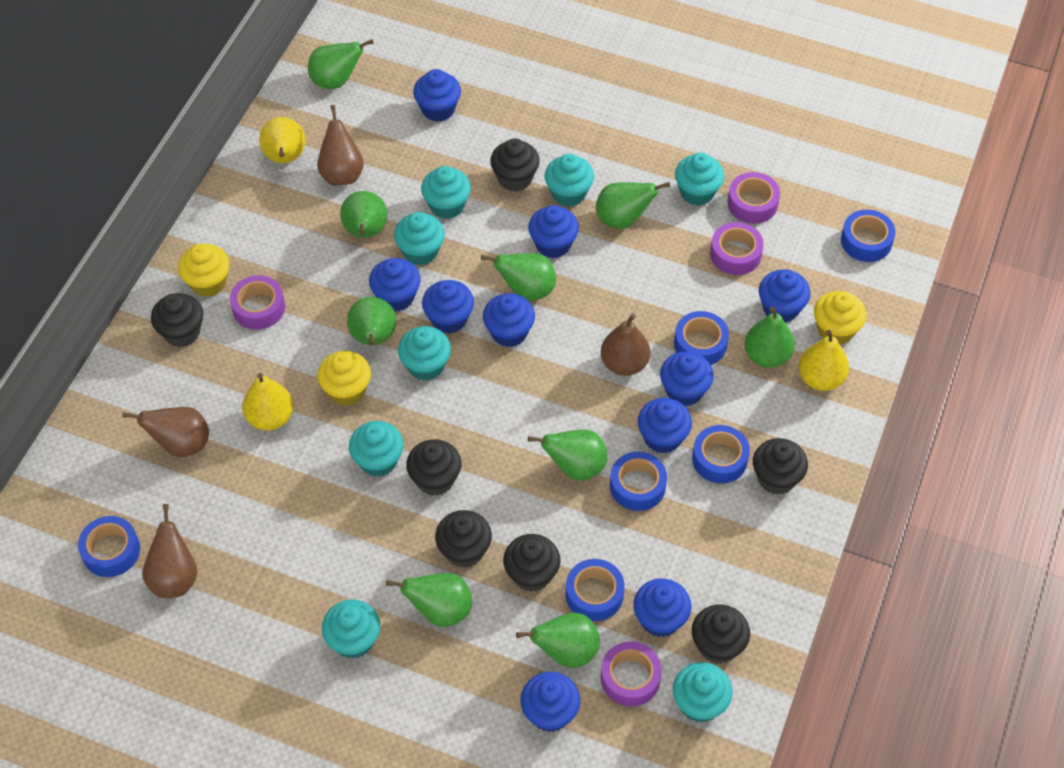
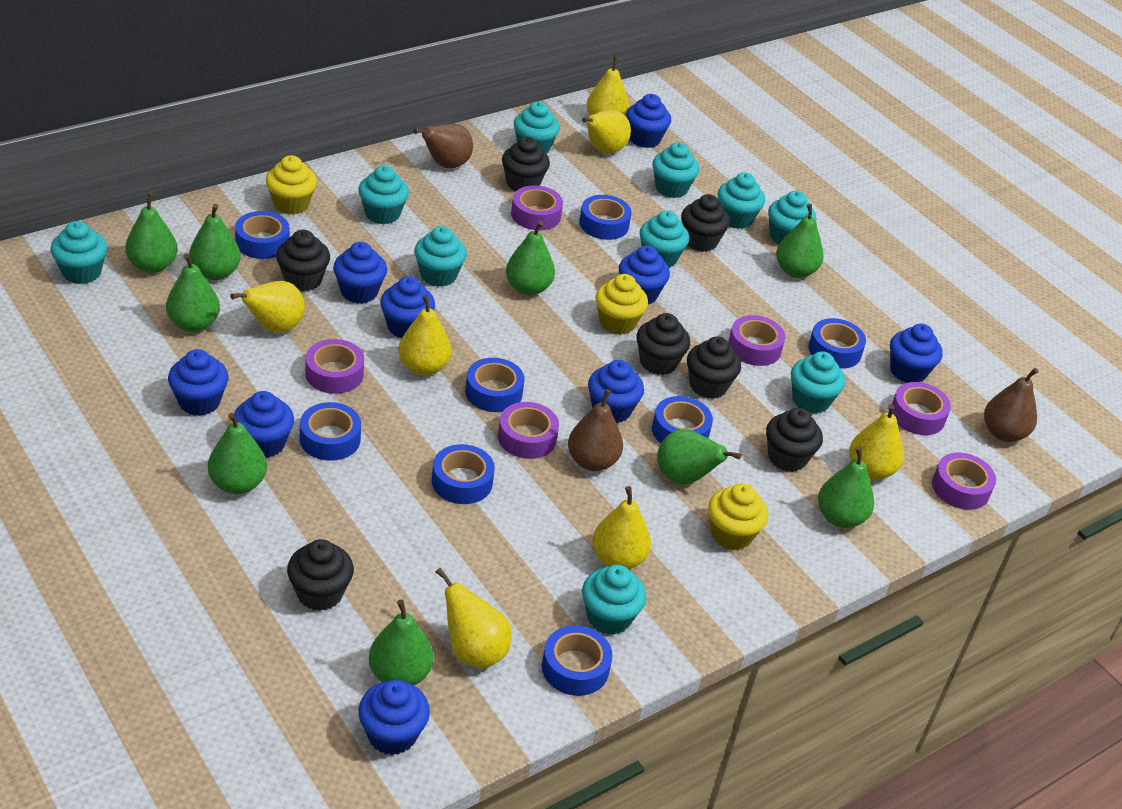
blue cupcake: 10 -> 9
blue tape: 6 -> 8
brown pear: 4 -> 3
purple tape: 4 -> 6
turquoise cupcake: 8 -> 10
yellow pear: 3 -> 7

